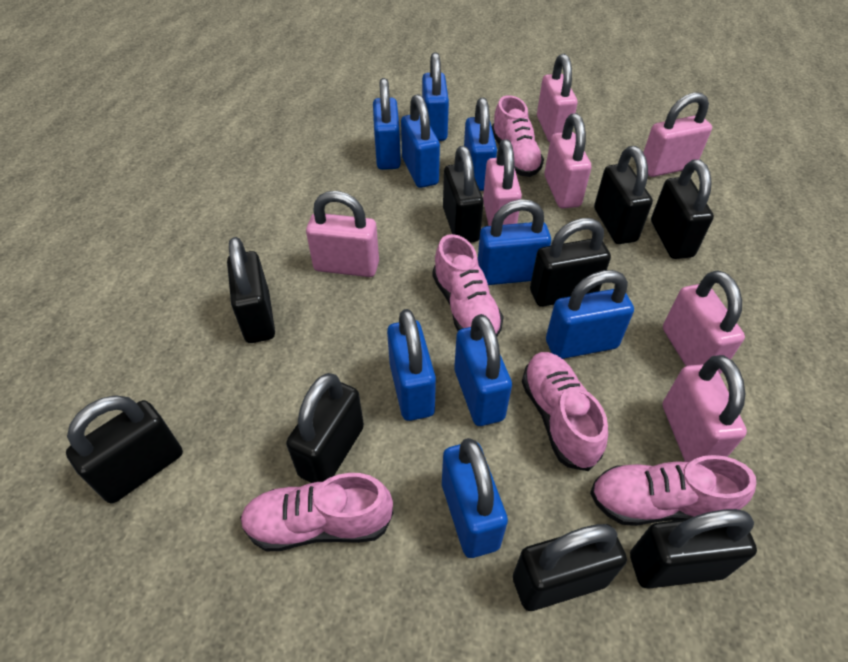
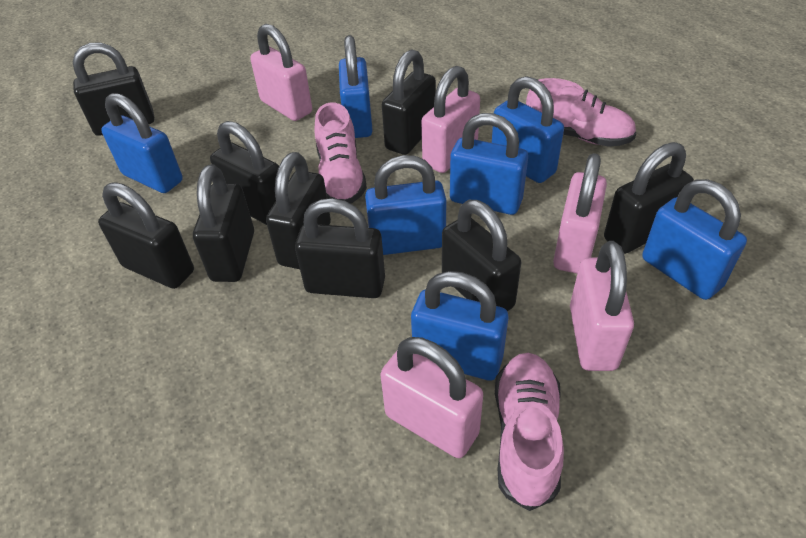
blue padlock: 9 -> 7
pink padlock: 7 -> 5
pink shoe: 5 -> 3

